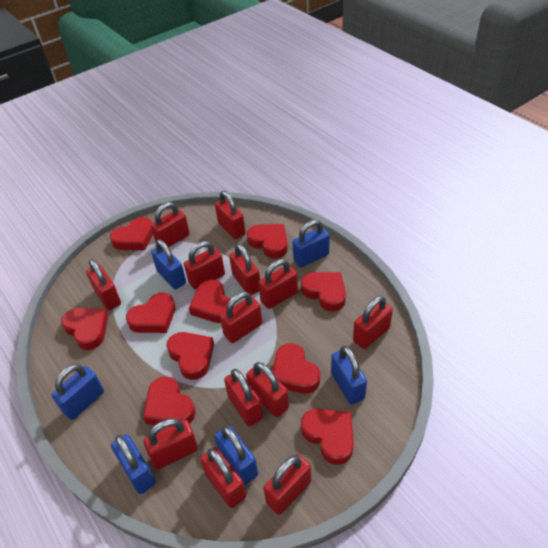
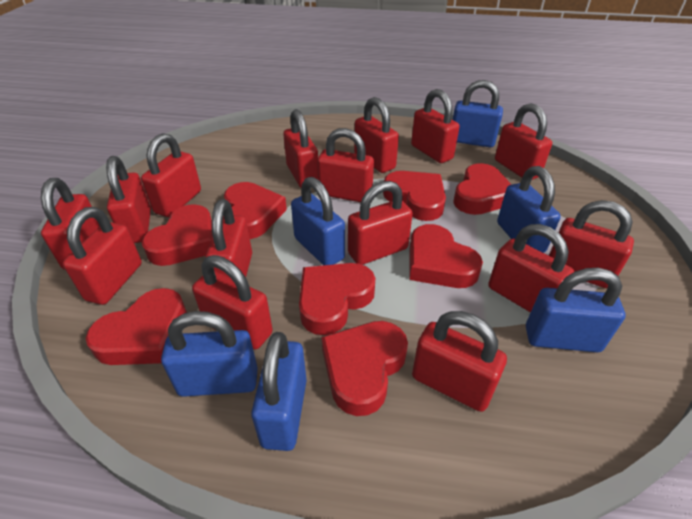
red heart: 10 -> 8
red padlock: 13 -> 15

